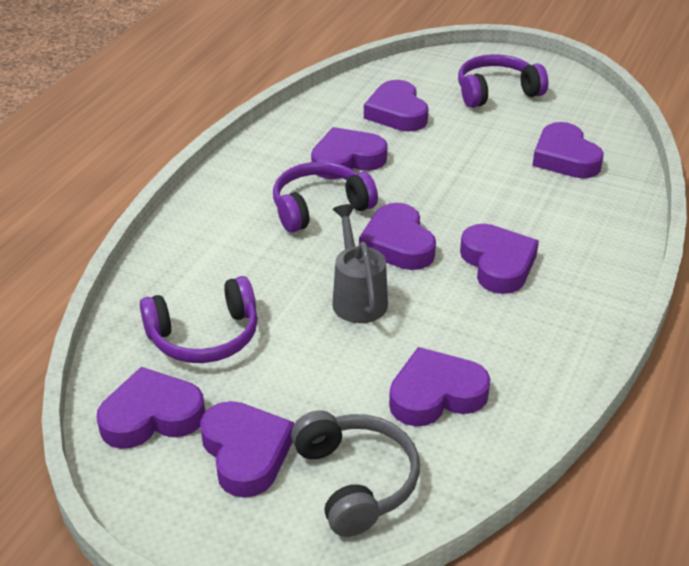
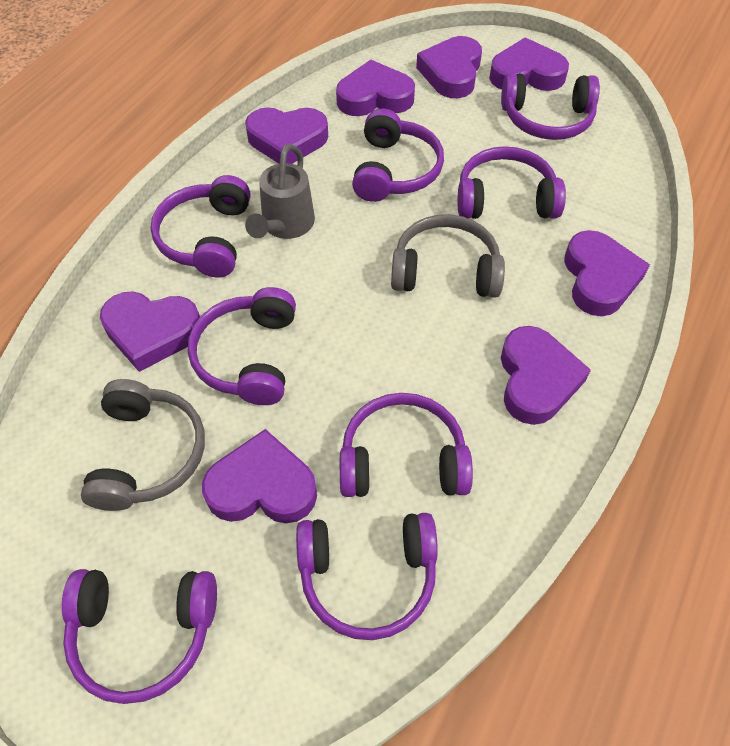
grey headphones: 1 -> 2
purple headphones: 3 -> 8

